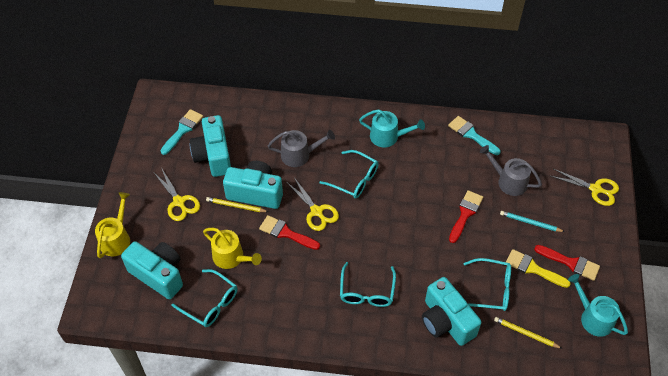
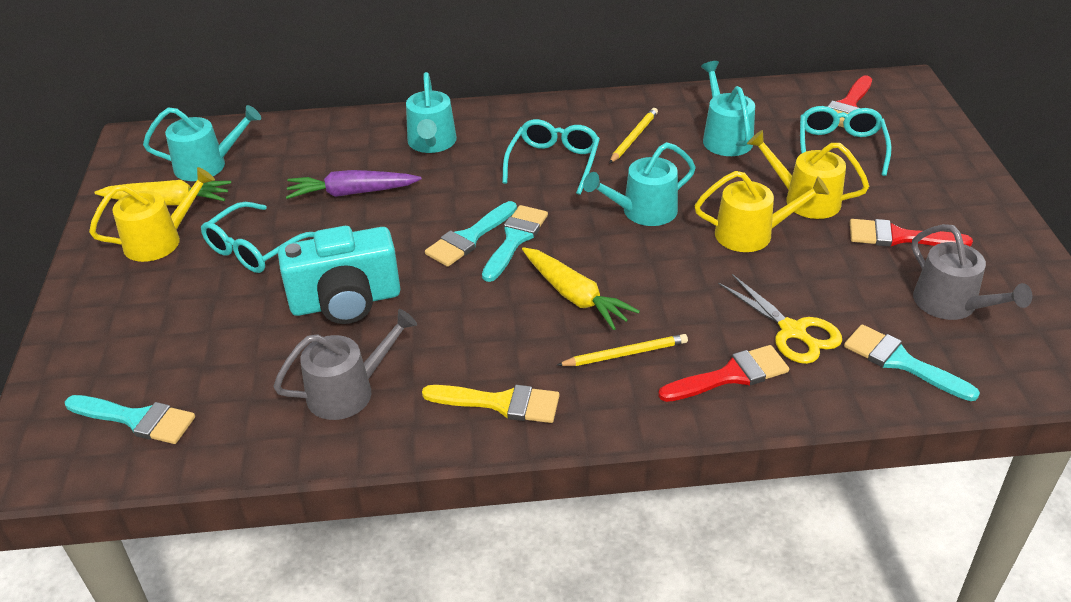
purple carrot: 0 -> 1
turquoise brush: 2 -> 4
turquoise camera: 4 -> 1
turquoise glasses: 4 -> 3
turquoise pencil: 1 -> 0
turquoise watering can: 2 -> 4
yellow carrot: 0 -> 2
yellow scissors: 3 -> 1
yellow watering can: 2 -> 3

